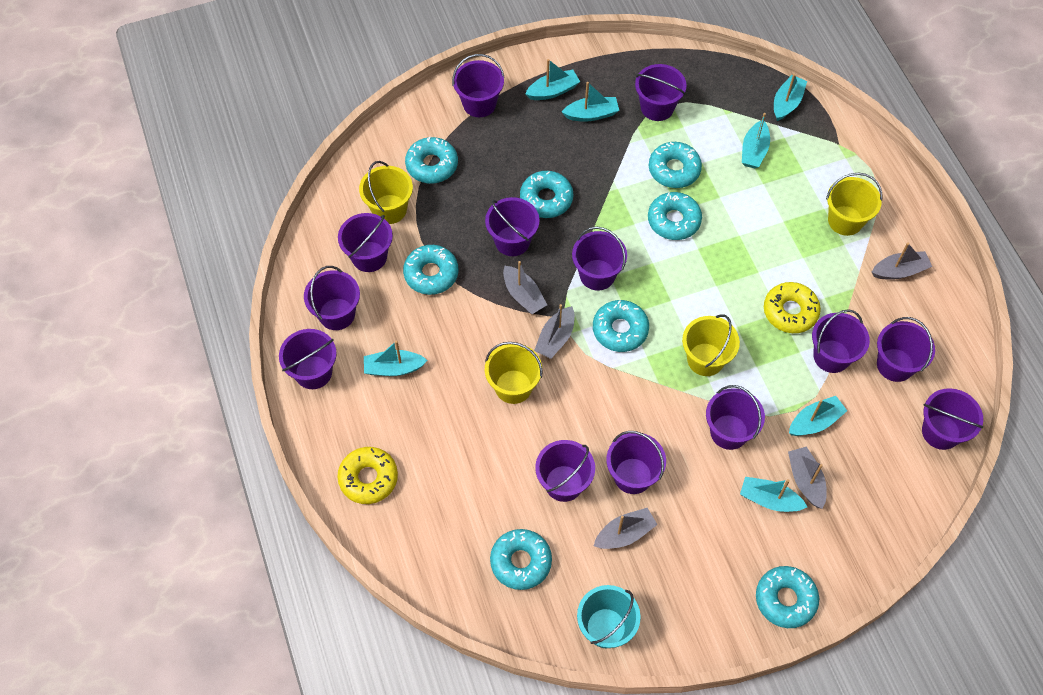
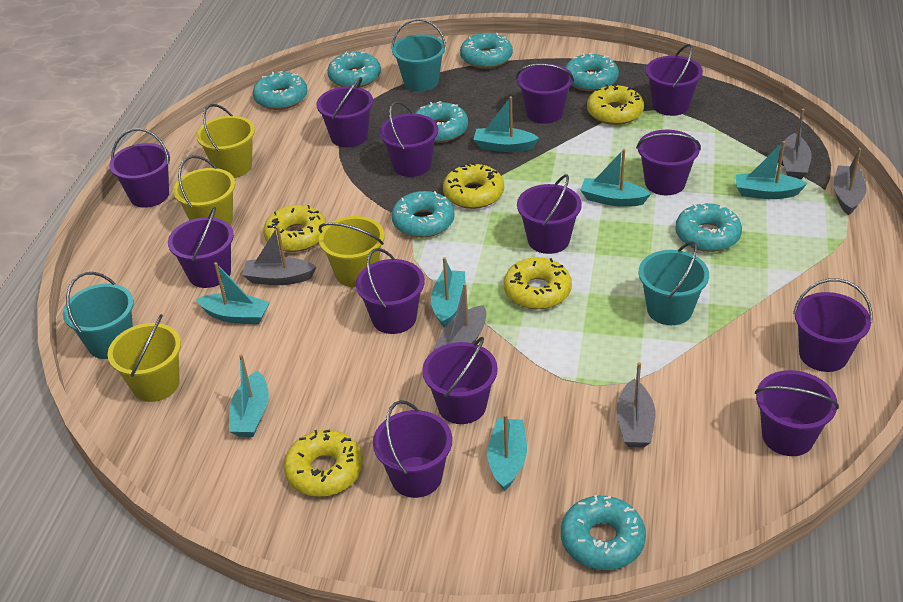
turquoise bucket: 1 -> 3
yellow donut: 2 -> 5

